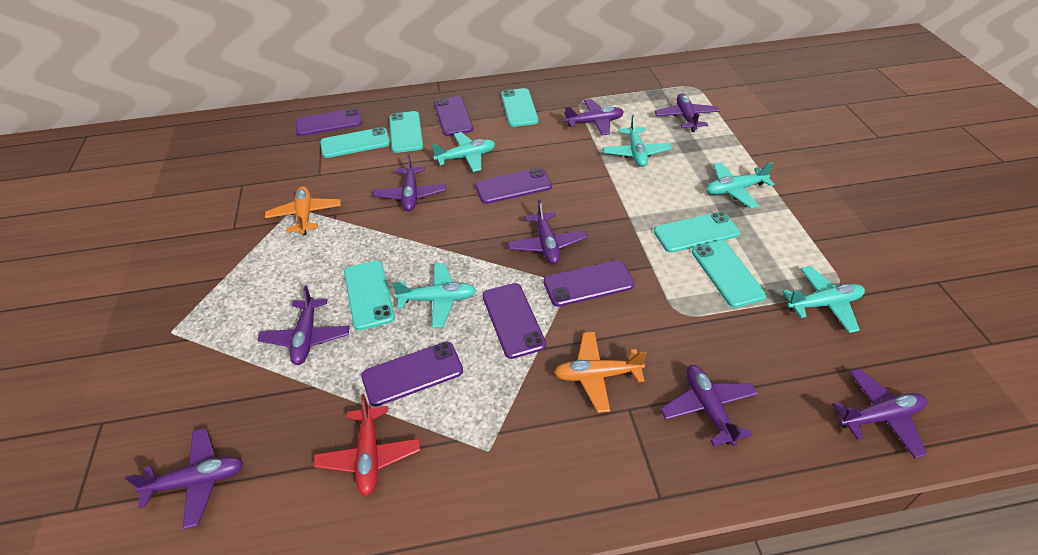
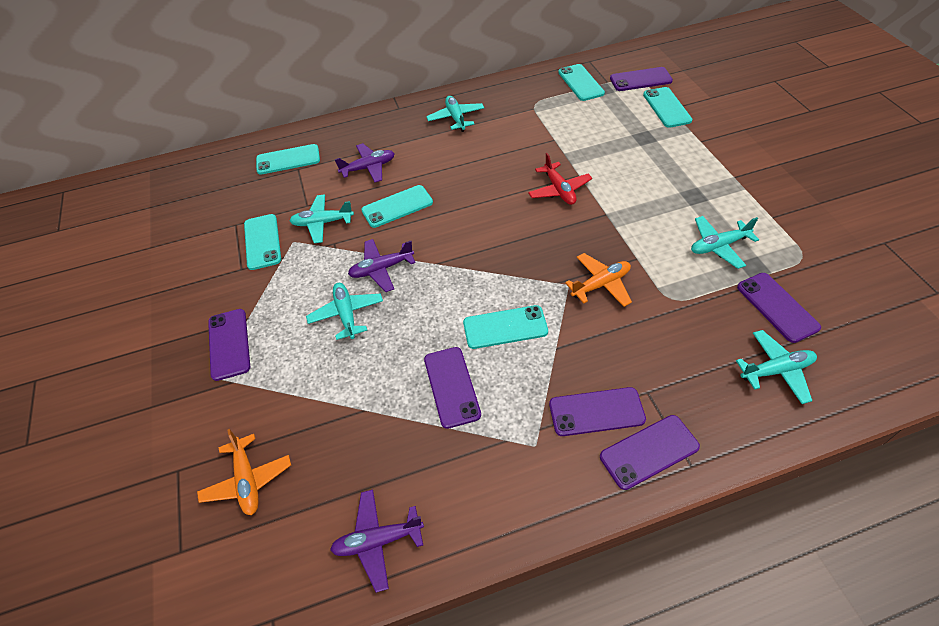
purple plane: 8 -> 3

